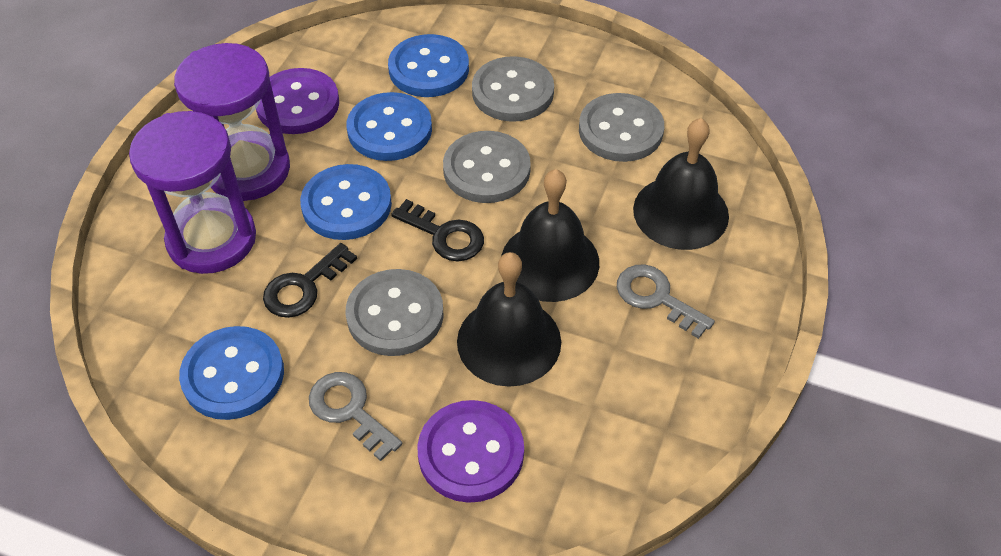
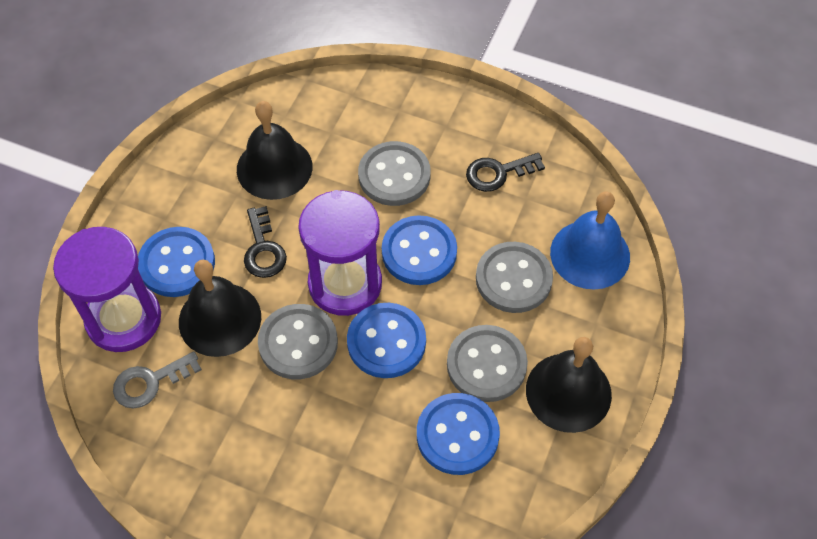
blue bell: 0 -> 1
grey key: 2 -> 1
purple button: 2 -> 0

